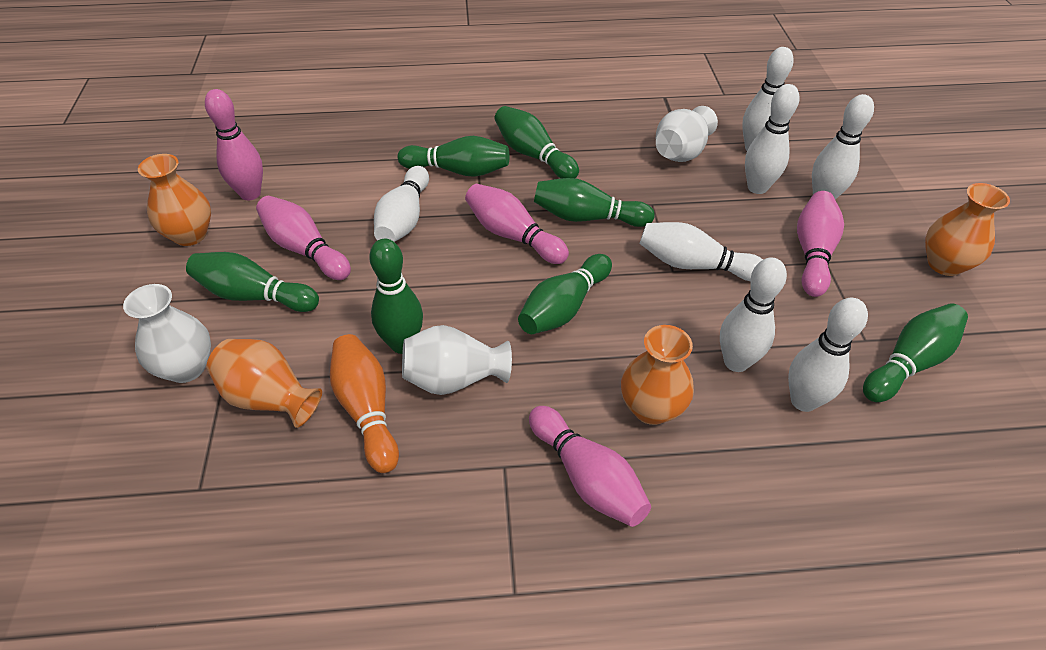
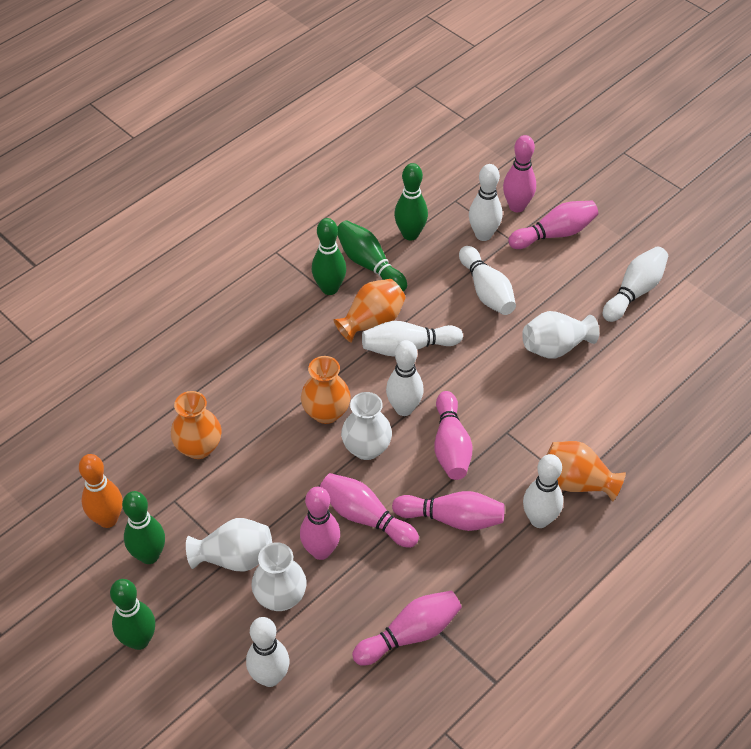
green bowling pin: 7 -> 5
pink bowling pin: 5 -> 7
white vase: 3 -> 4

